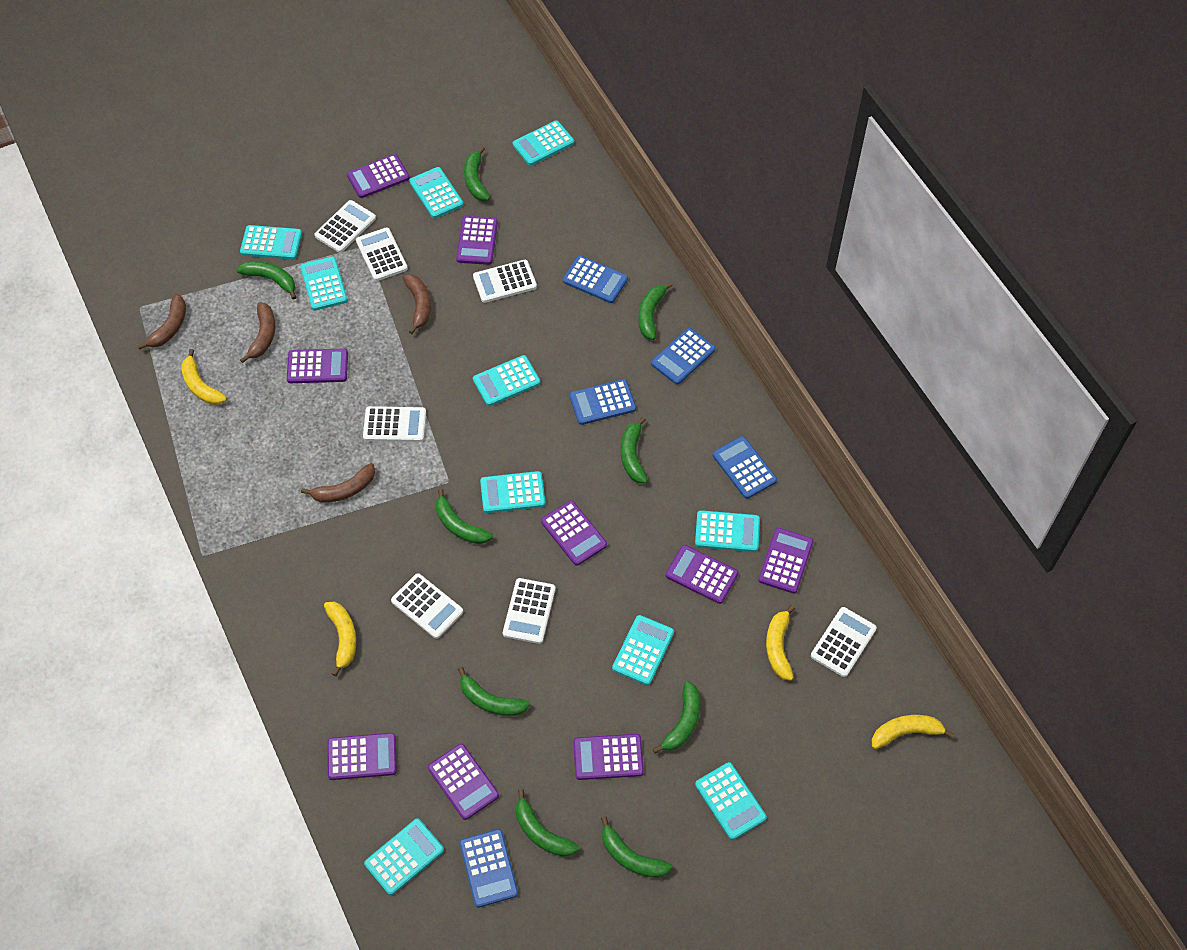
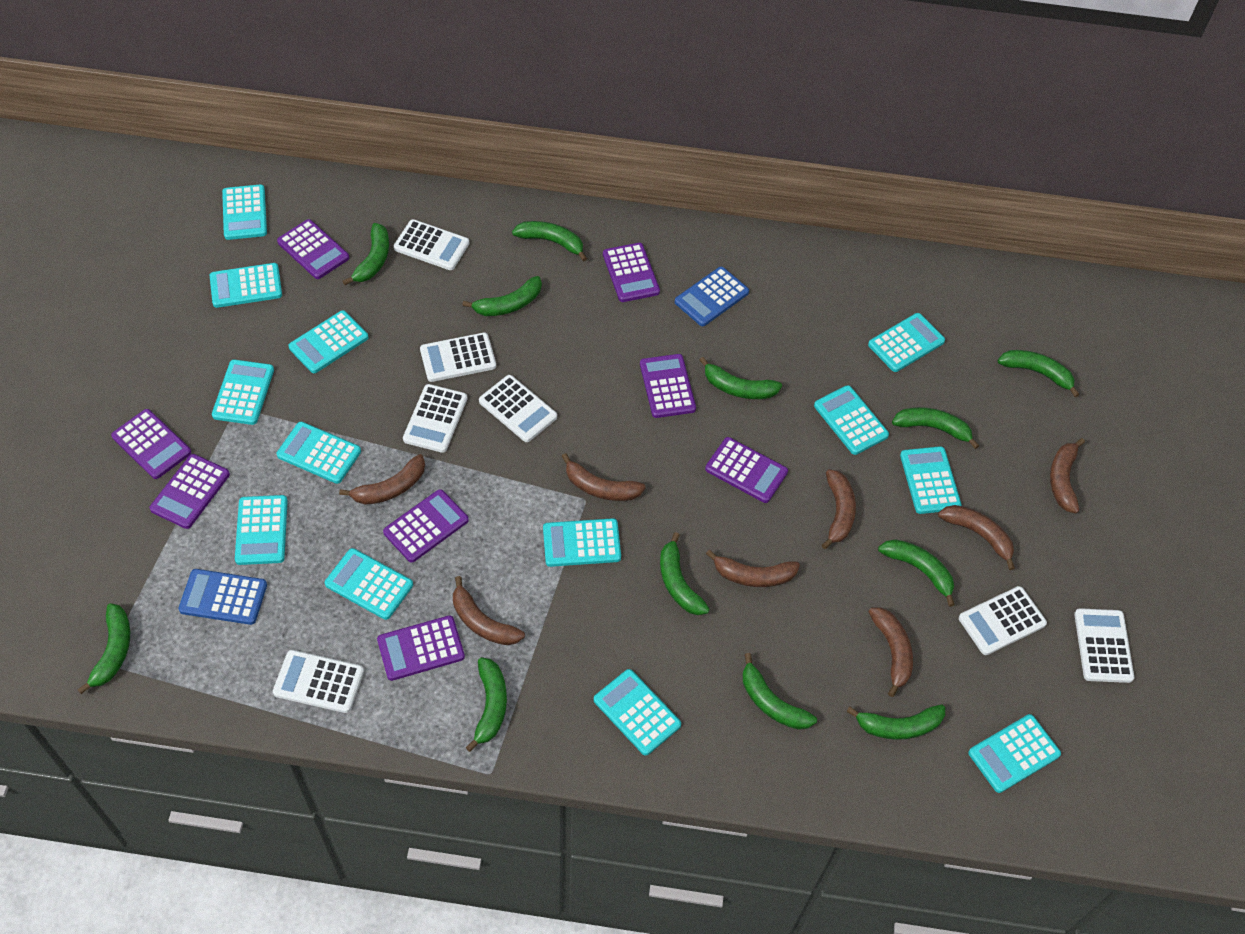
blue calculator: 5 -> 2
brown banana: 4 -> 8
green banana: 9 -> 12
purple calculator: 9 -> 8
turquoise calculator: 10 -> 13
yellow banana: 4 -> 0

